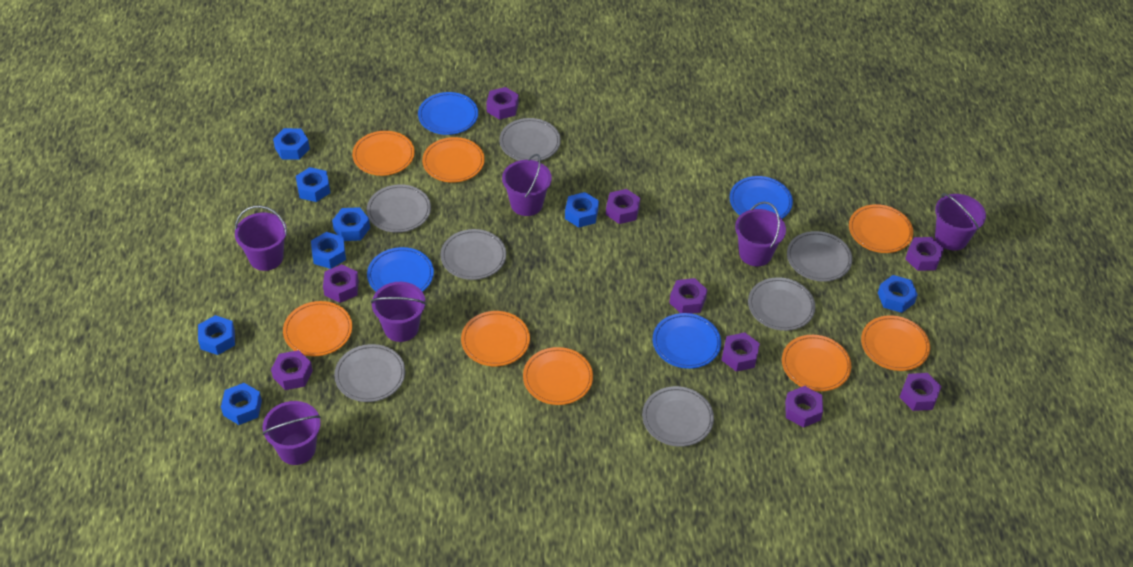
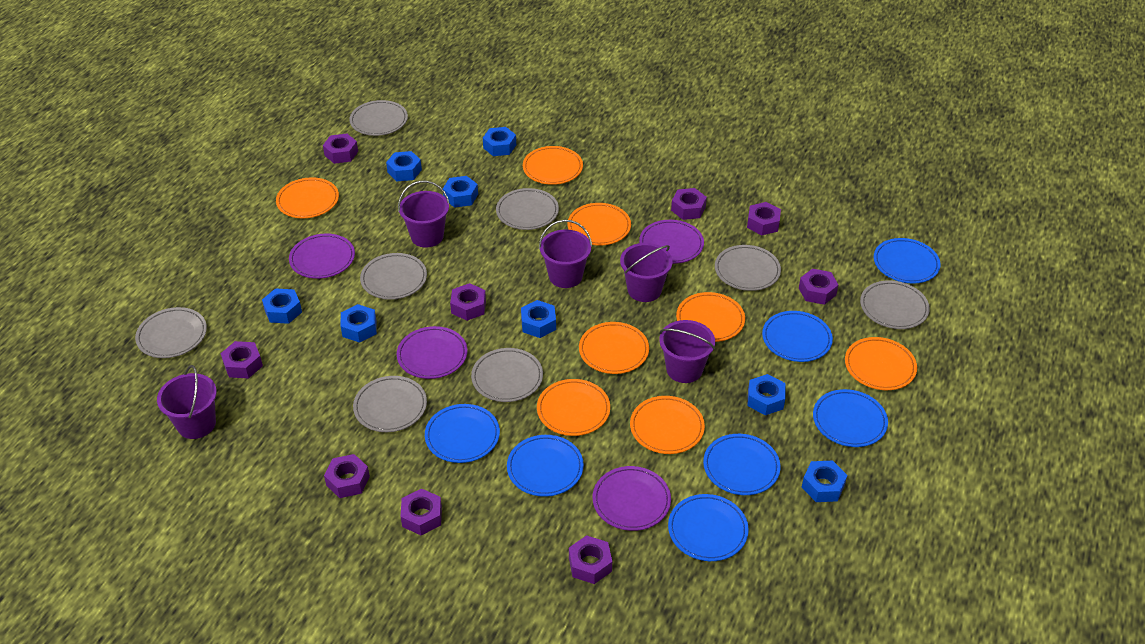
blue plate: 4 -> 7
grey plate: 7 -> 8
purple bucket: 6 -> 5
purple plate: 0 -> 4

